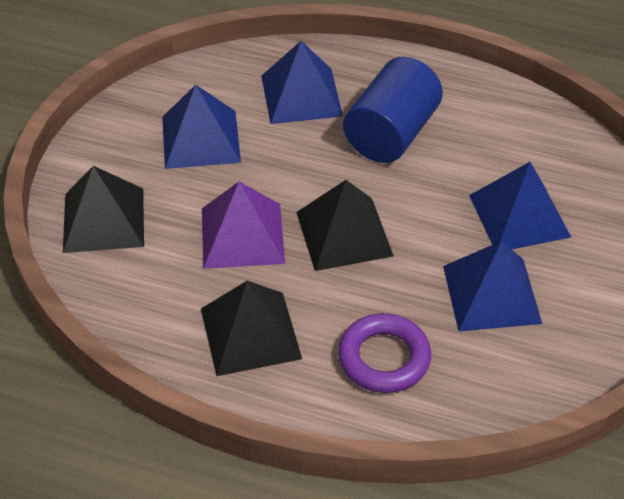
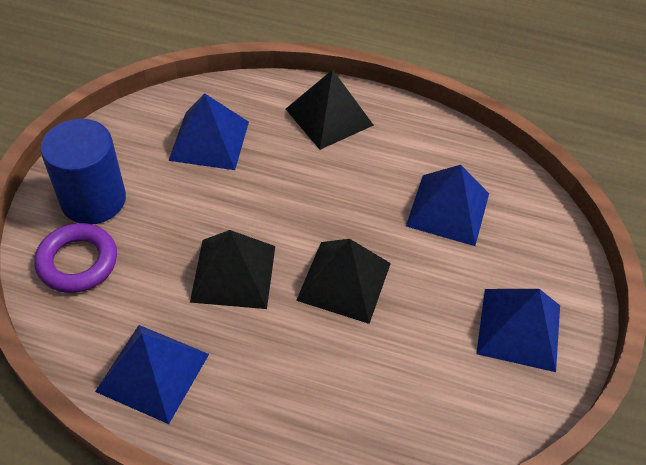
purple pyramid: 1 -> 0

